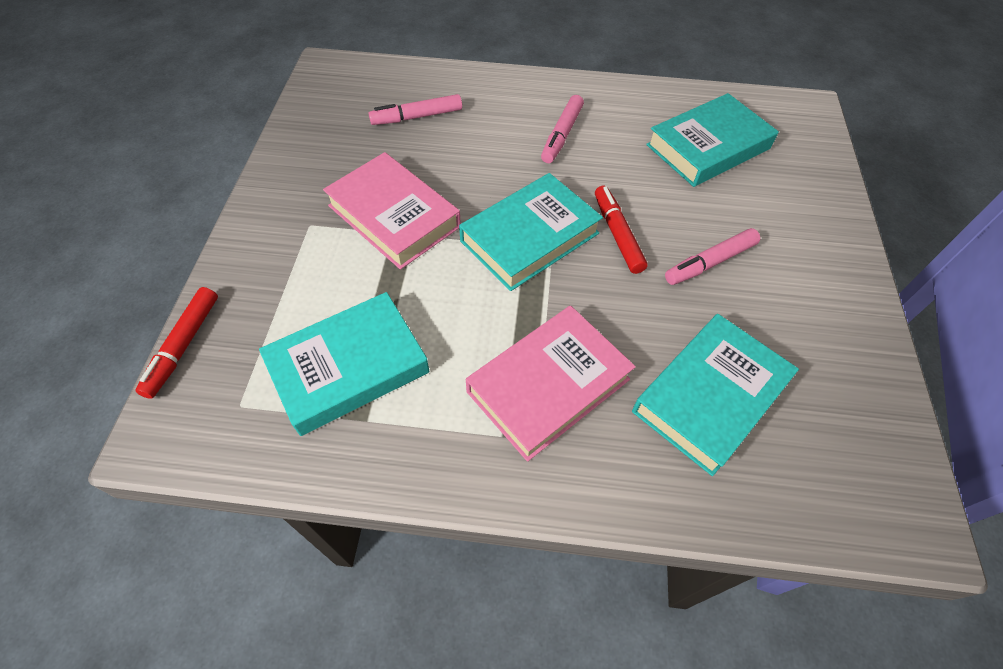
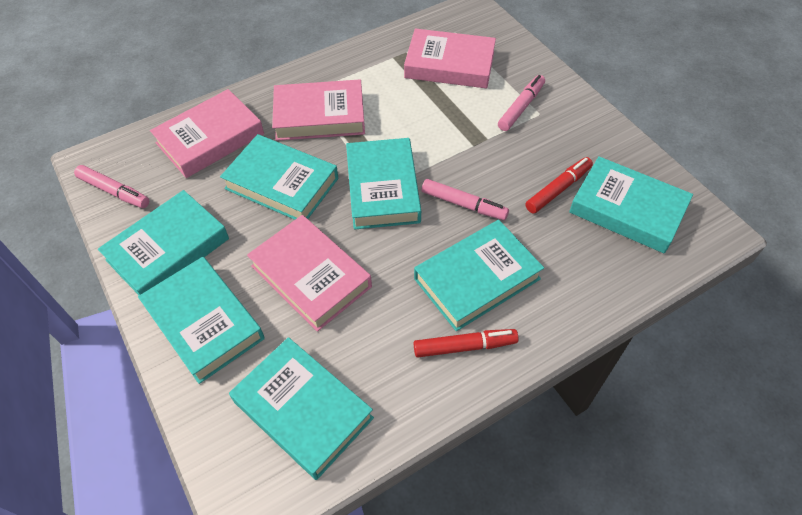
pink book: 2 -> 4
turquoise book: 4 -> 7

